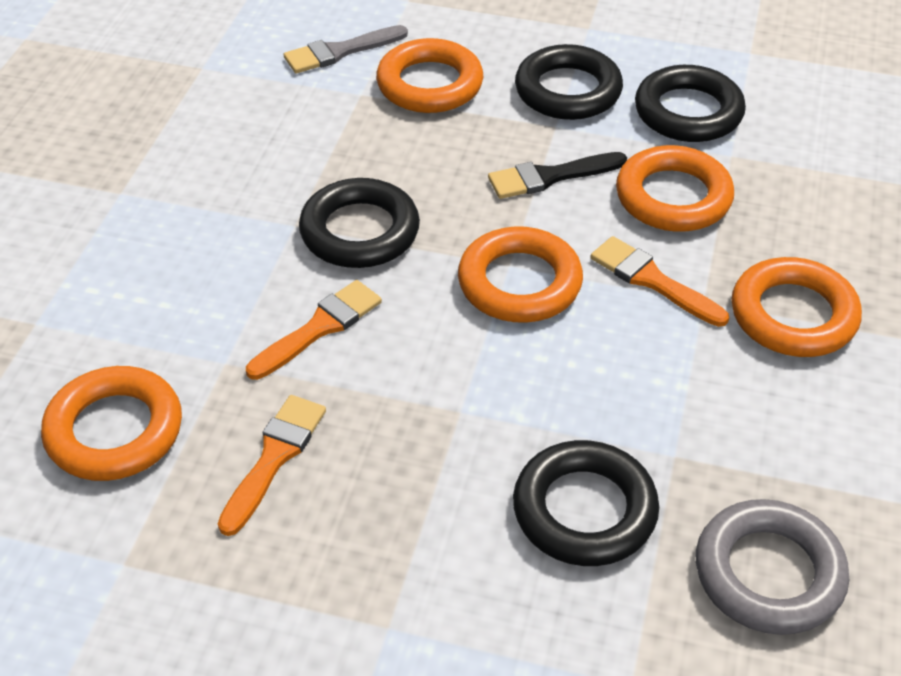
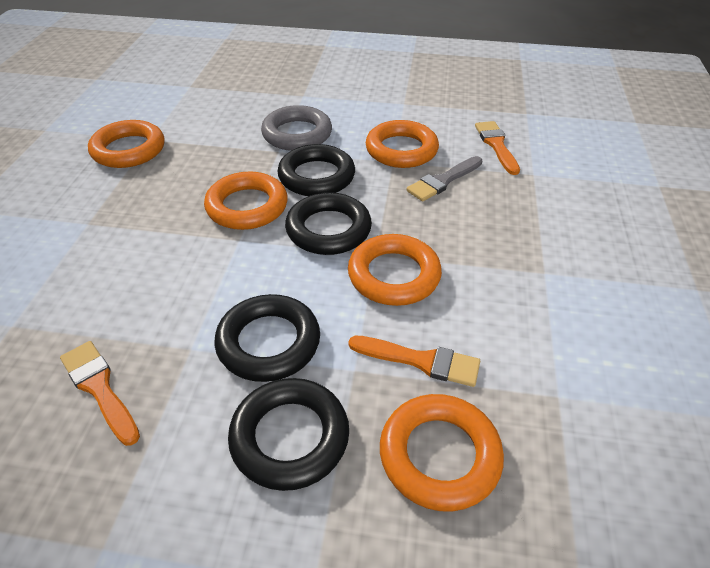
black brush: 1 -> 0

